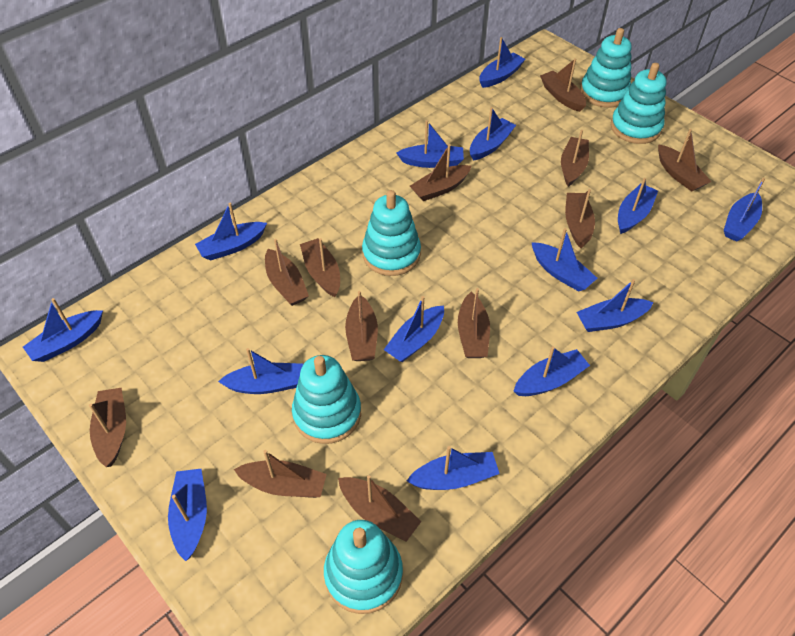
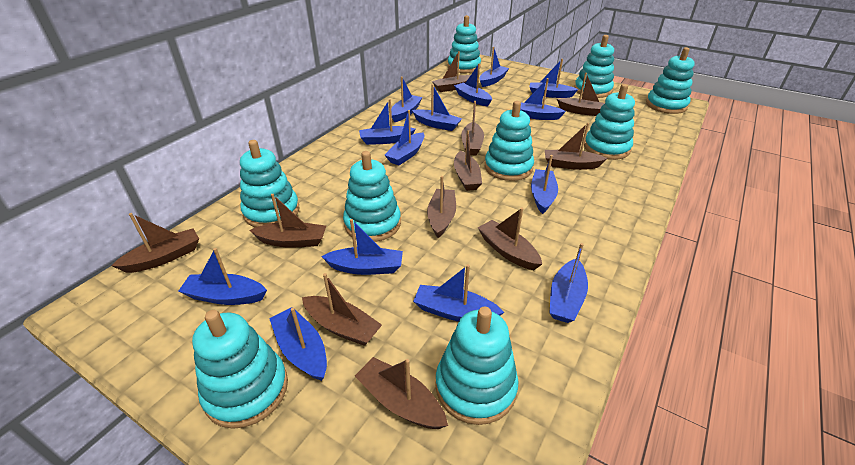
brown boat: 12 -> 11
turquoise stacking toy: 5 -> 9

